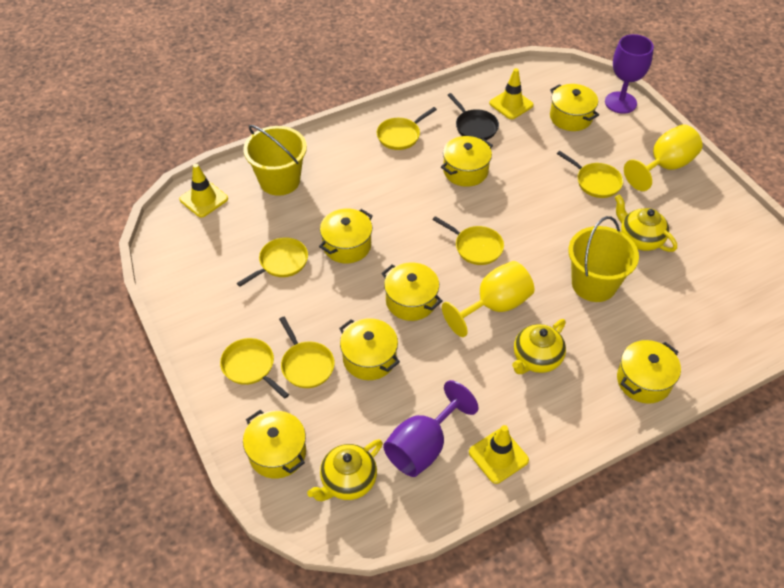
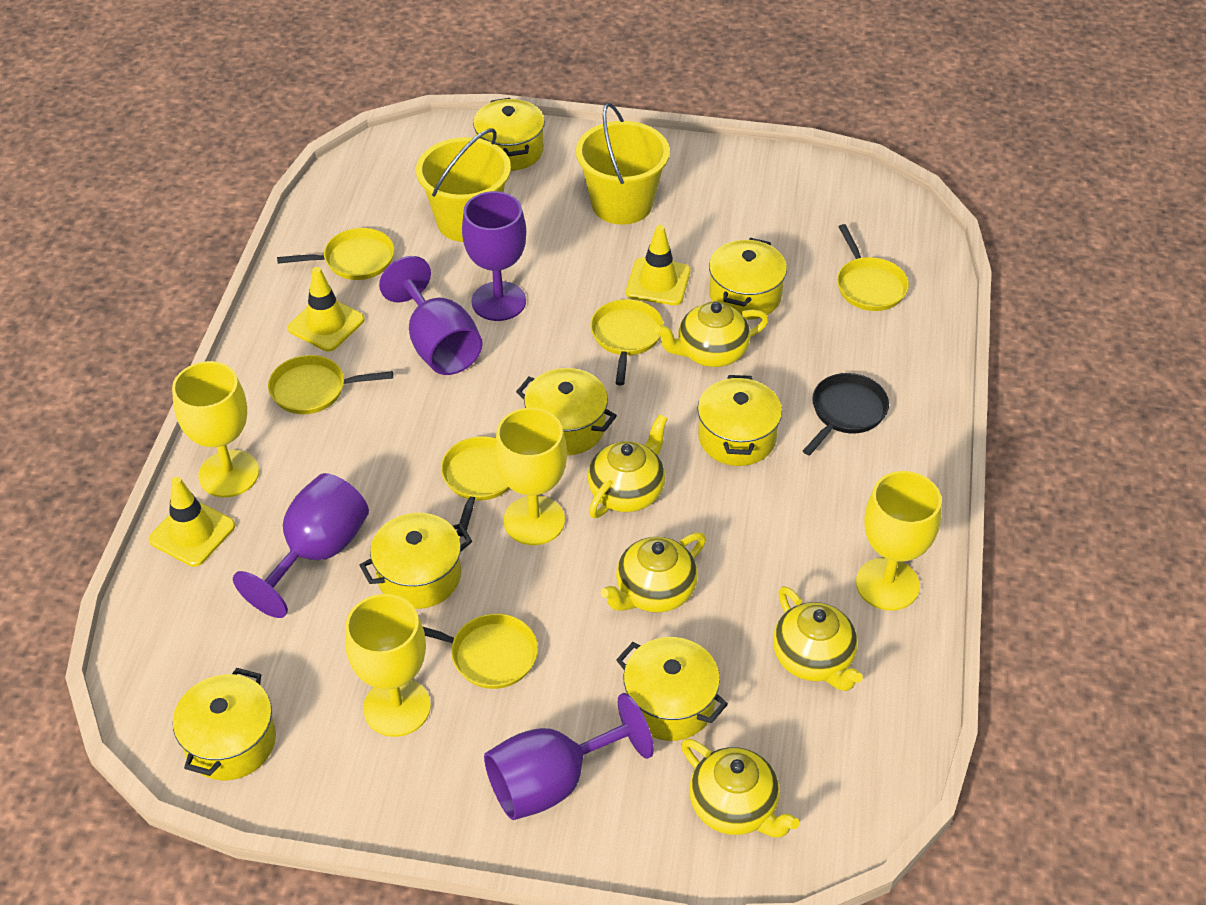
purple goblet: 2 -> 4
yellow goblet: 2 -> 4
yellow teapot: 3 -> 5

